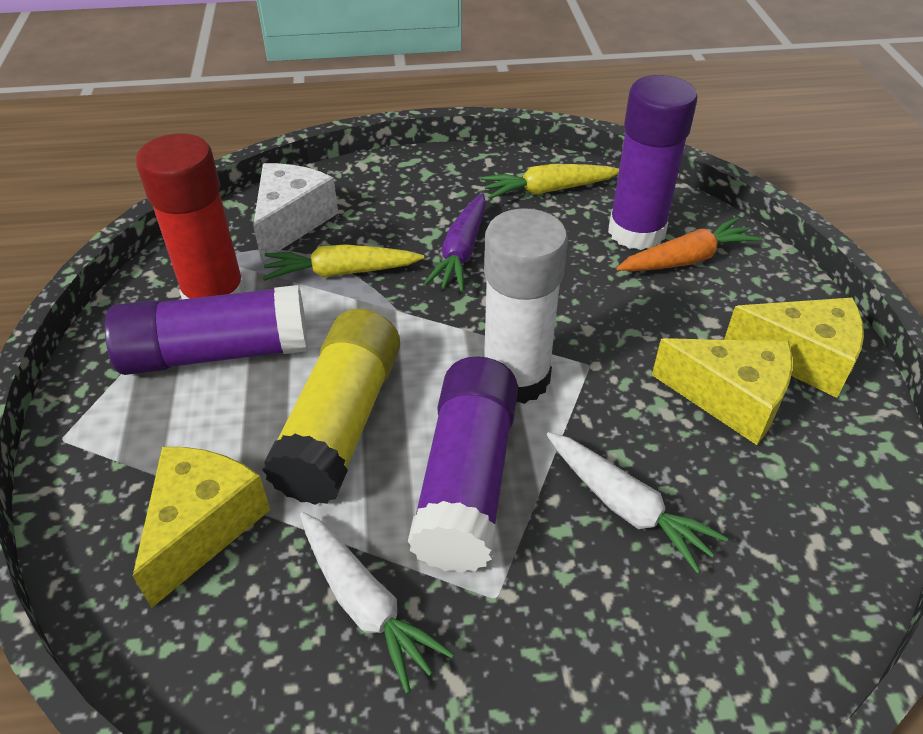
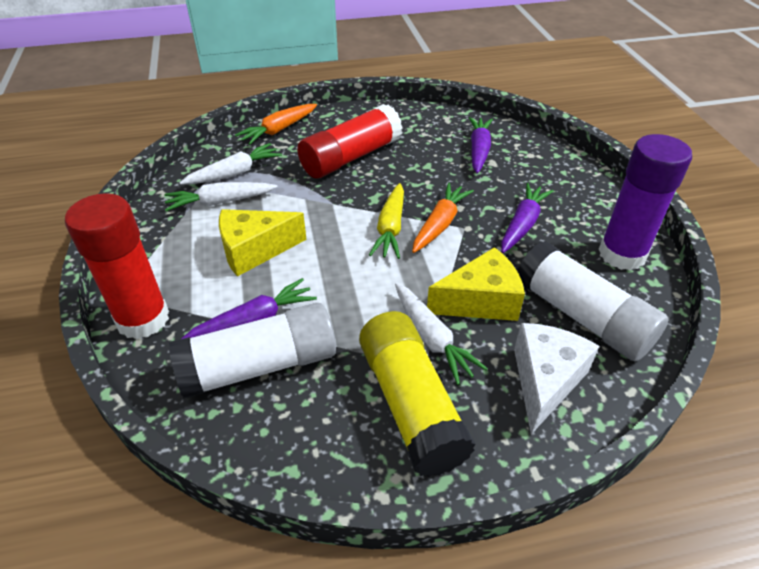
orange carrot: 1 -> 2
purple carrot: 1 -> 3
purple glue stick: 3 -> 1
red glue stick: 1 -> 2
white carrot: 2 -> 3
white glue stick: 1 -> 2
yellow carrot: 2 -> 1
yellow cheese: 3 -> 2

